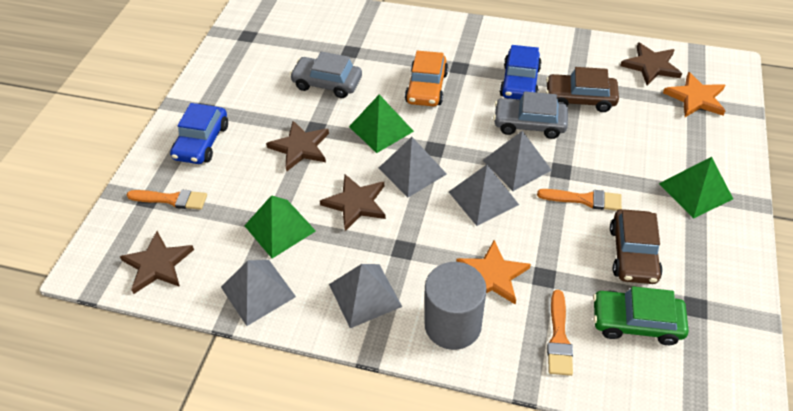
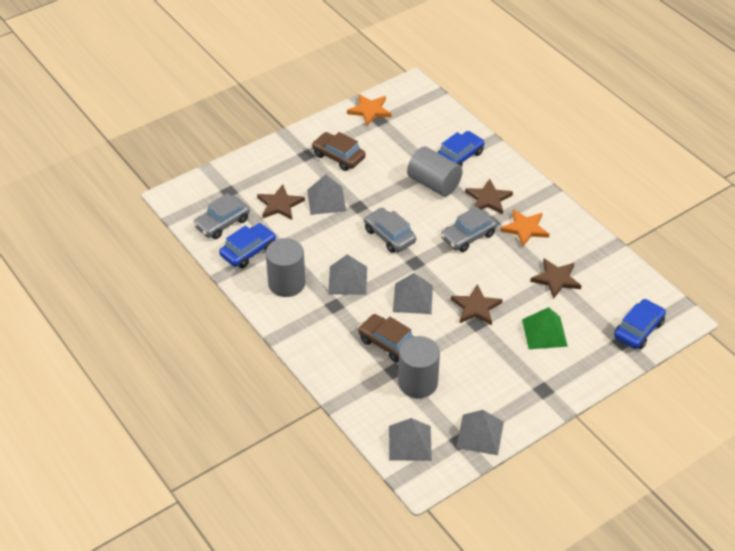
blue car: 2 -> 3
green car: 1 -> 0
green pyramid: 3 -> 1
grey car: 2 -> 3
grey cylinder: 1 -> 3
orange brush: 3 -> 0
orange car: 1 -> 0

